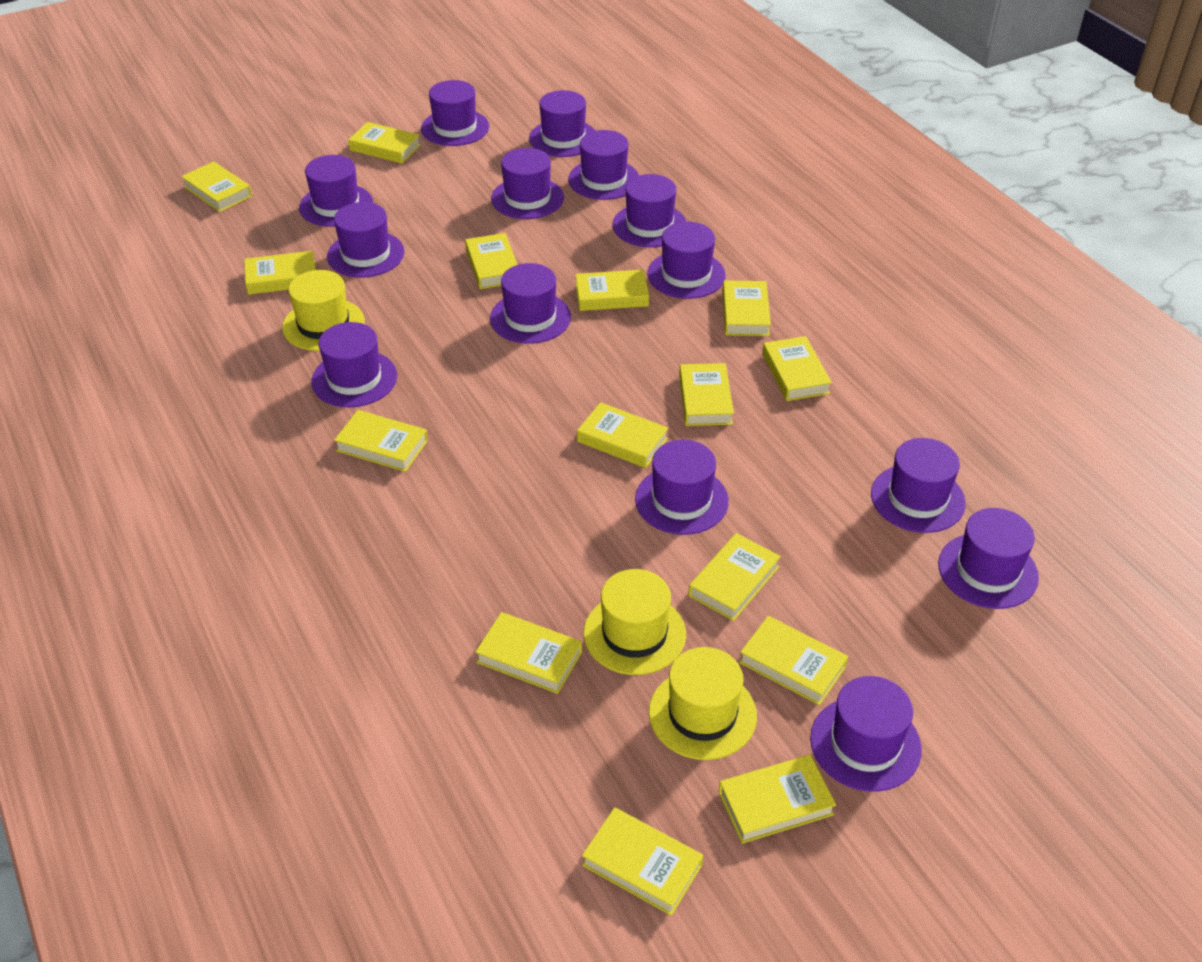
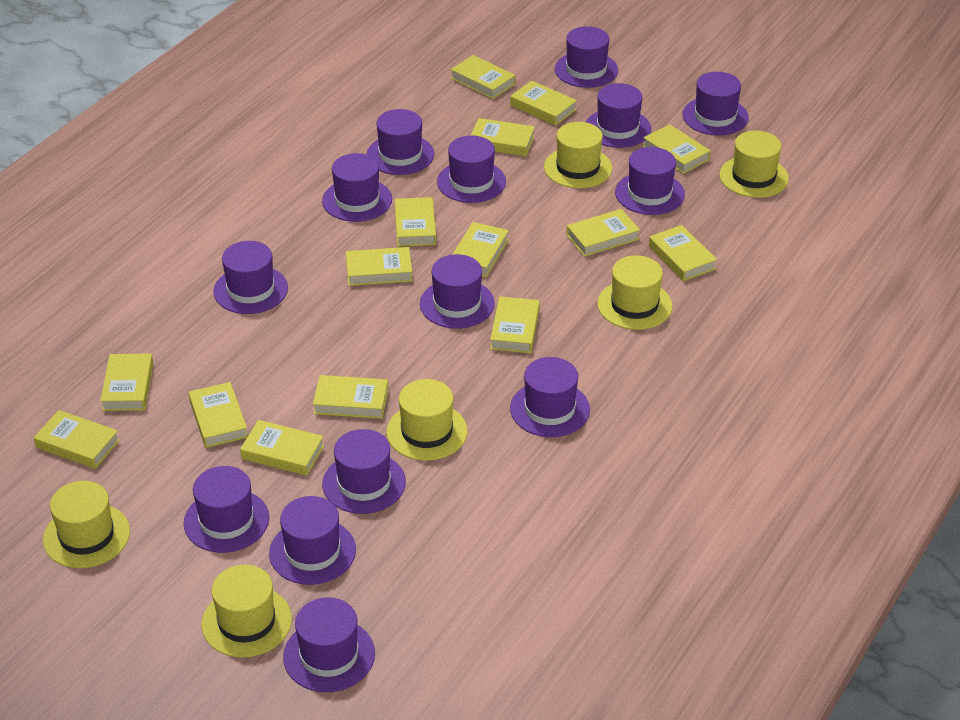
yellow hat: 3 -> 6

